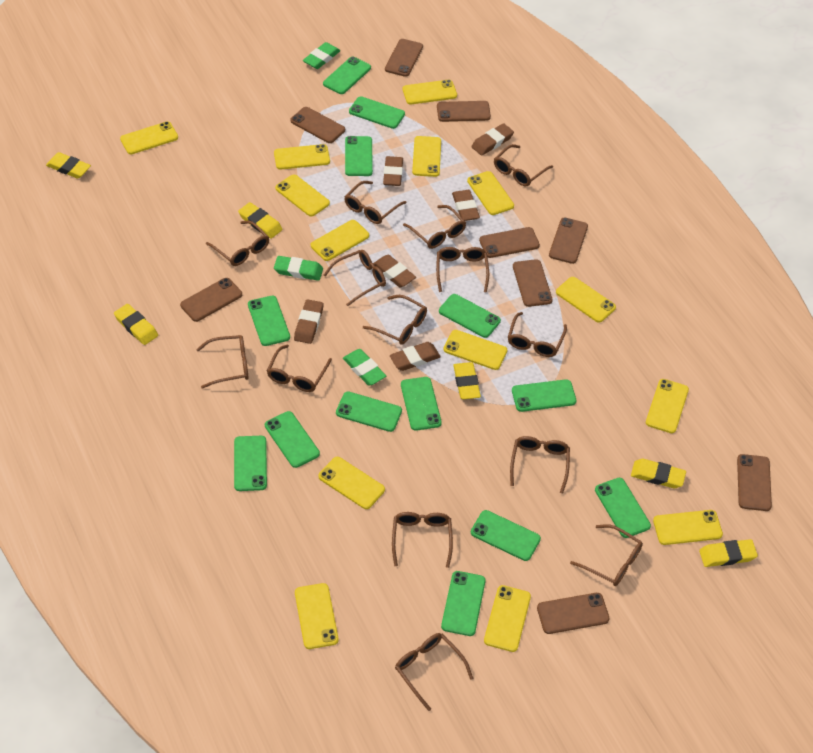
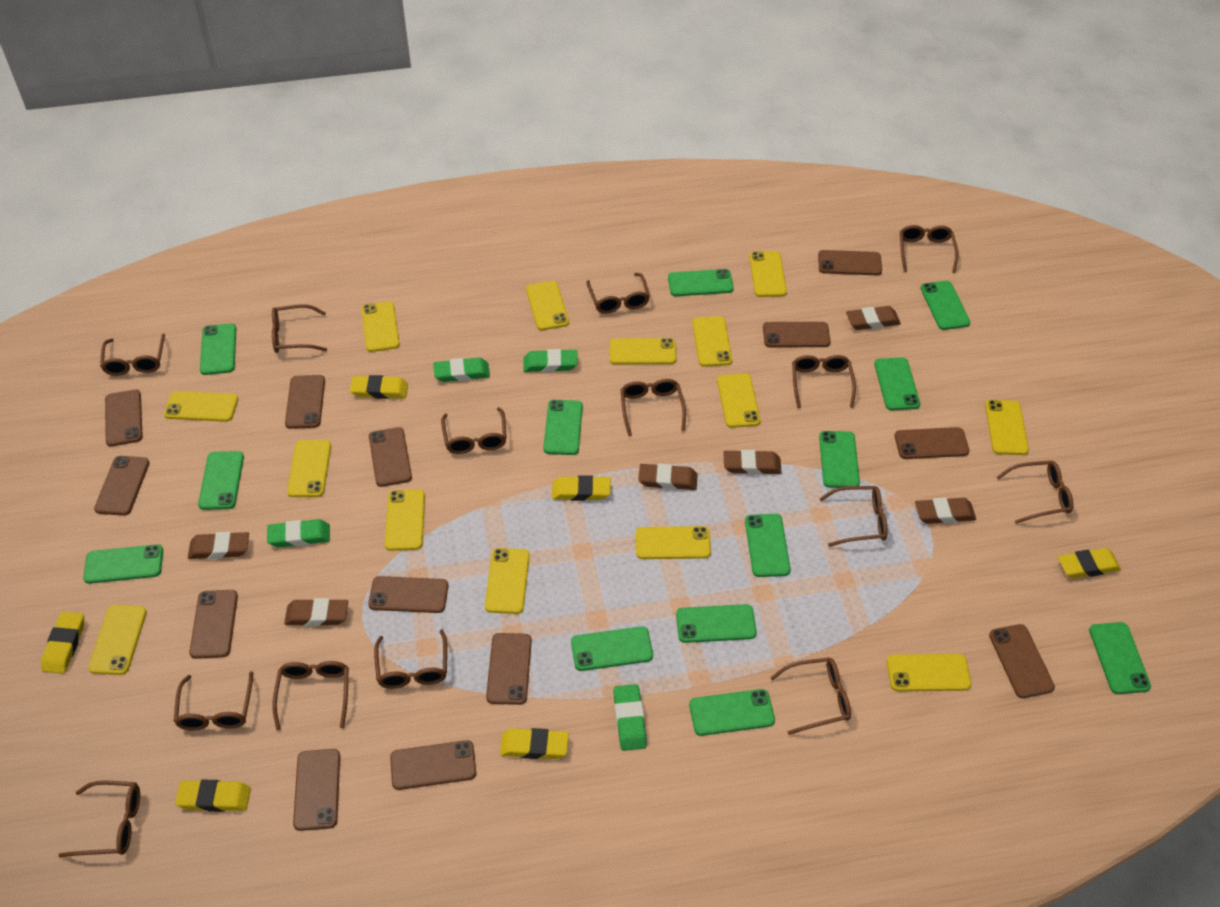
brown phone: 9 -> 13
green eraser: 3 -> 4

